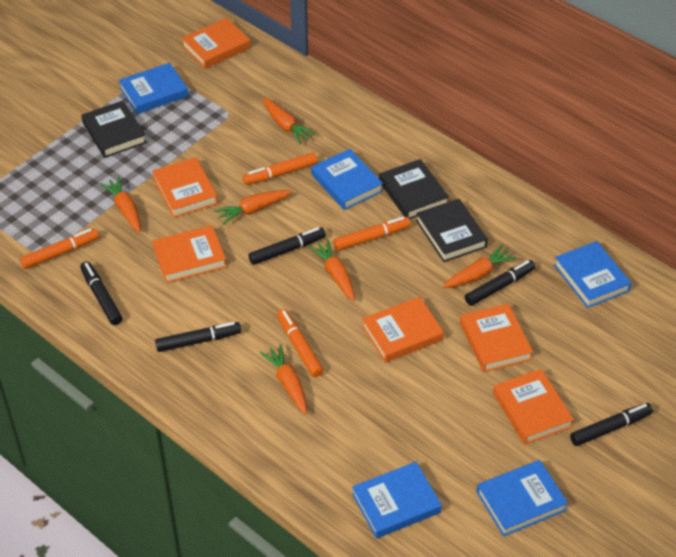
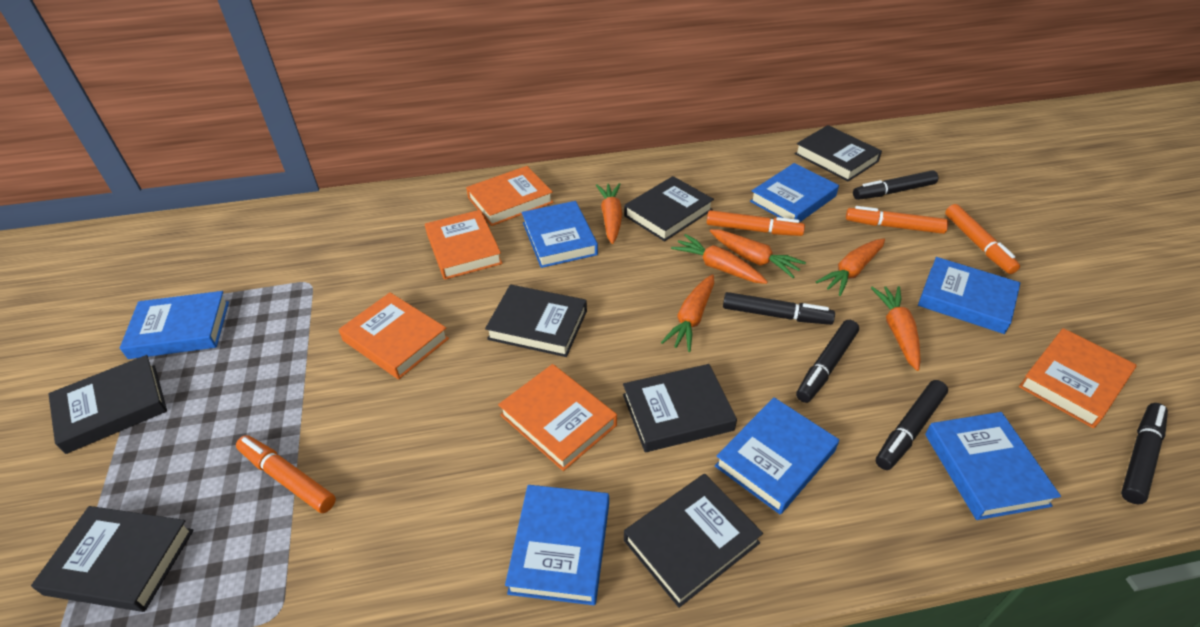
black book: 3 -> 7
blue book: 5 -> 7
orange book: 6 -> 5

